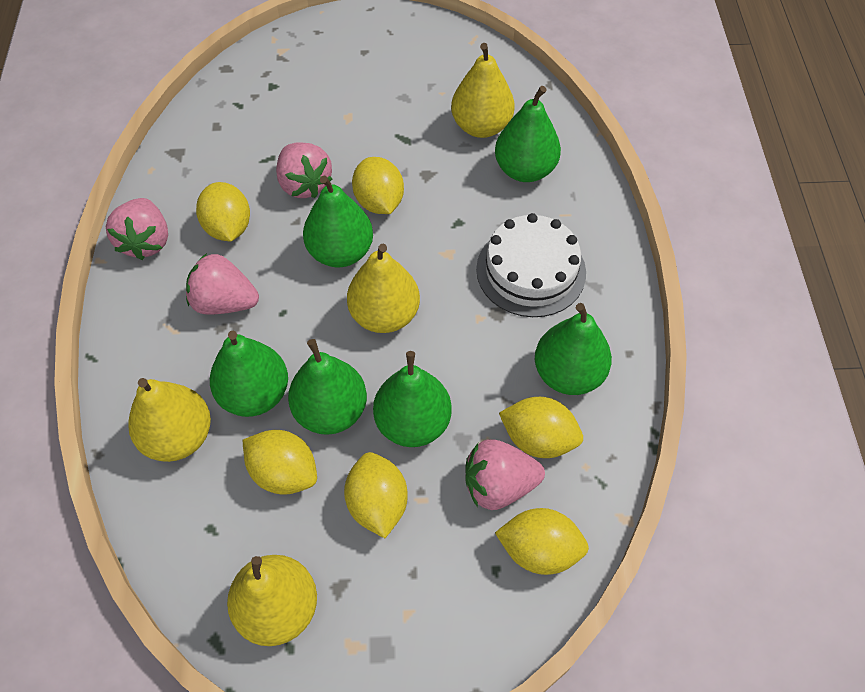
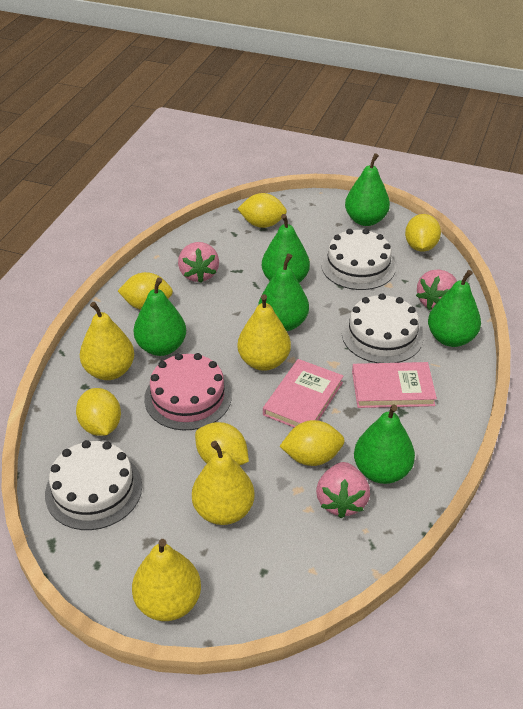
pink book: 0 -> 2
pink cake: 0 -> 1
pink strawberry: 4 -> 3
white cake: 1 -> 3

